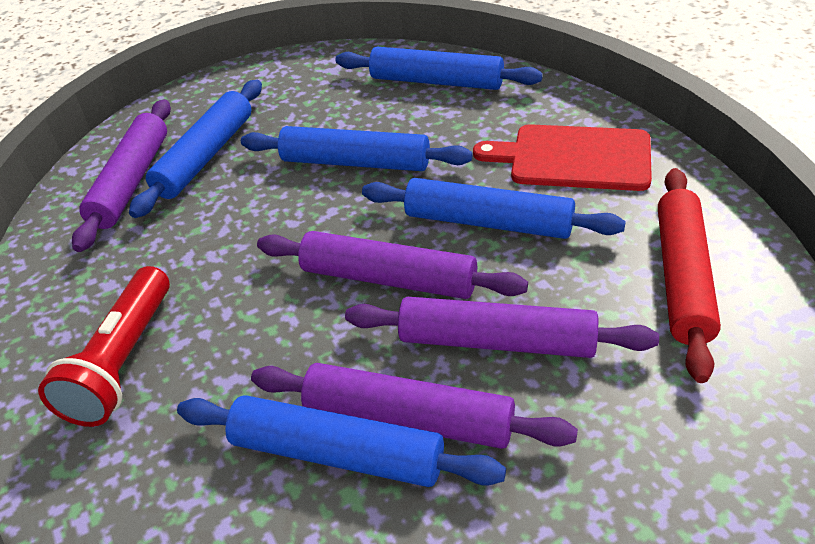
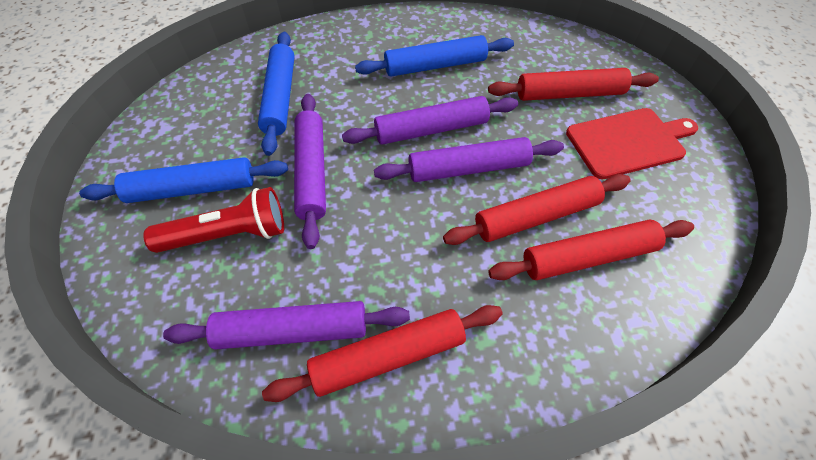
blue rolling pin: 5 -> 3
red rolling pin: 1 -> 4

